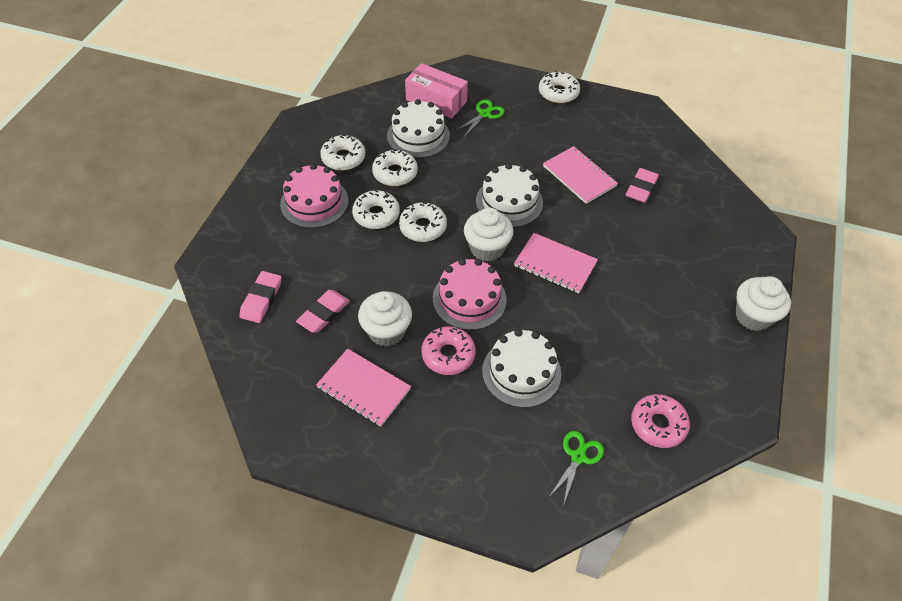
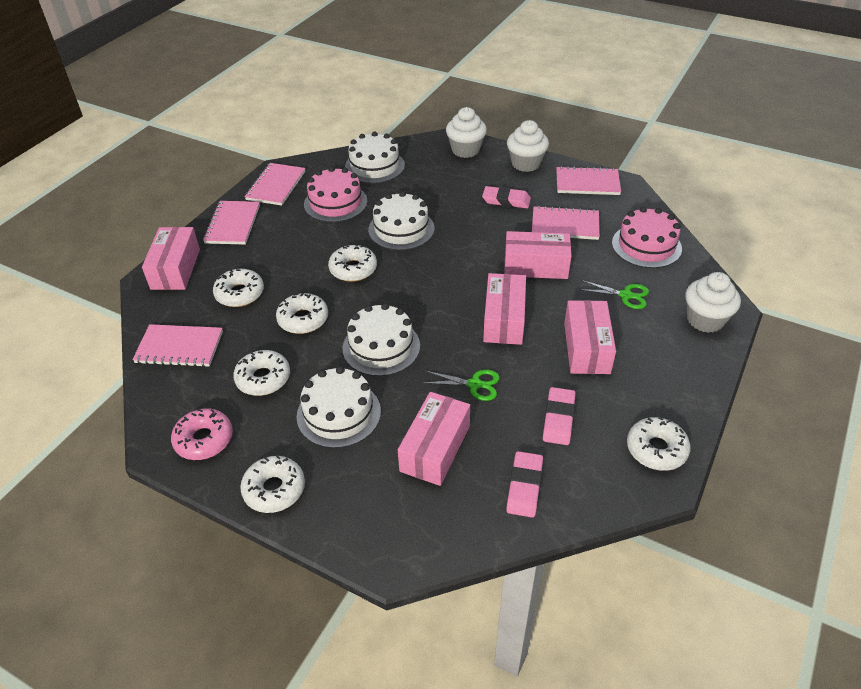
pink box: 1 -> 5
pink donut: 2 -> 1
pink notebook: 3 -> 5
white cake: 3 -> 4
white donut: 5 -> 6

